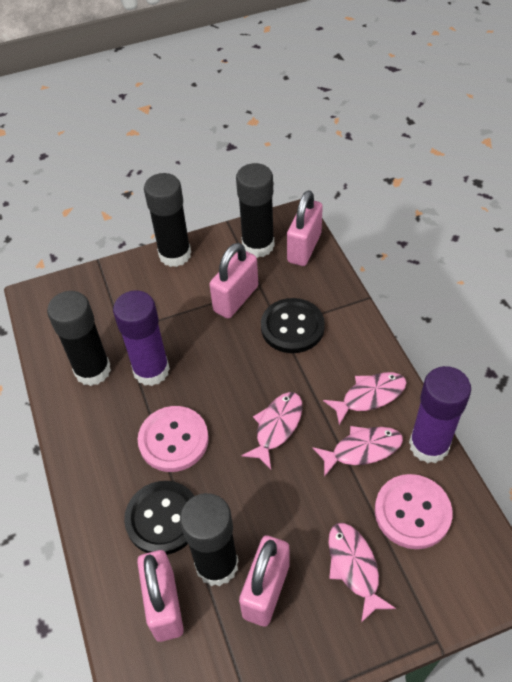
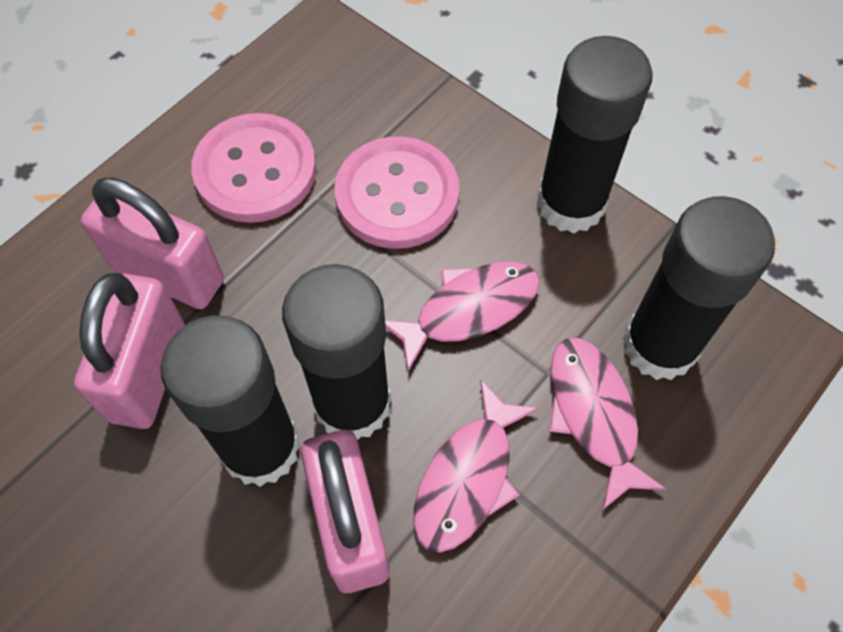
black button: 2 -> 0
pink fish: 4 -> 3
pink padlock: 4 -> 3
purple glue stick: 2 -> 0

